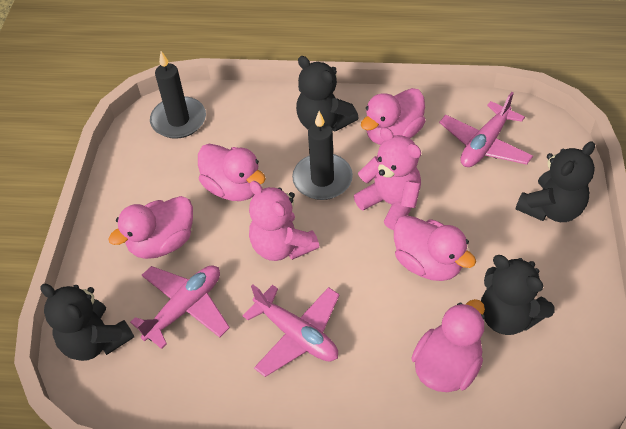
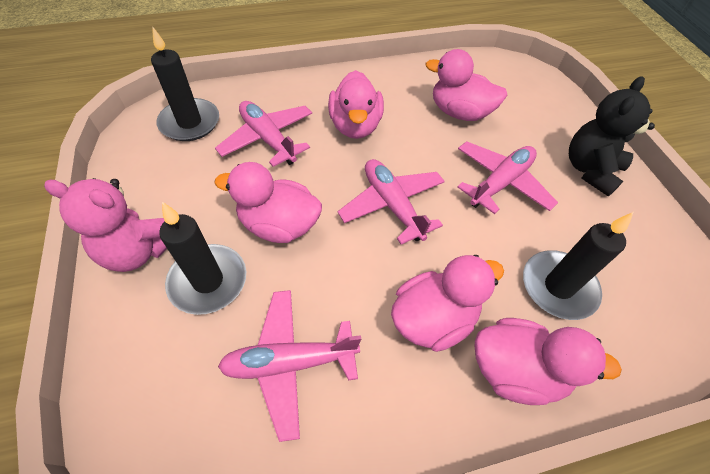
black candle: 2 -> 3
black teddy bear: 4 -> 1
pink plane: 3 -> 4
pink teddy bear: 2 -> 1

